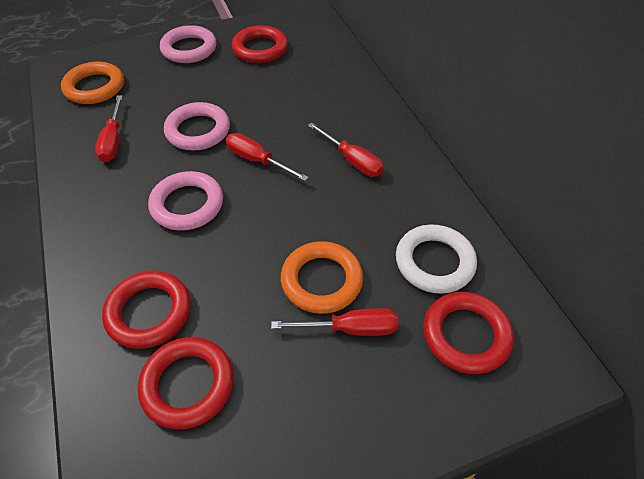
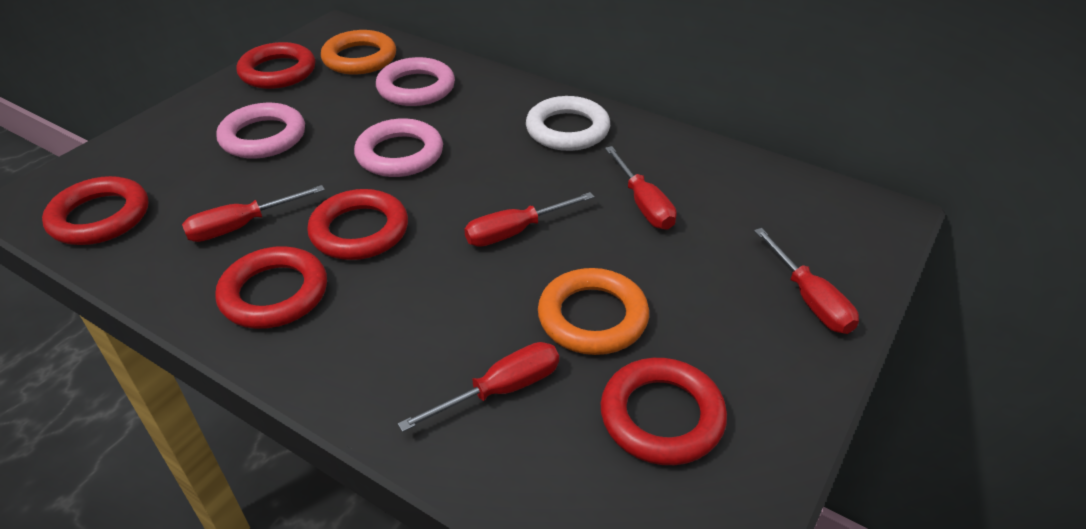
red ring: 4 -> 5
red screwdriver: 4 -> 5

